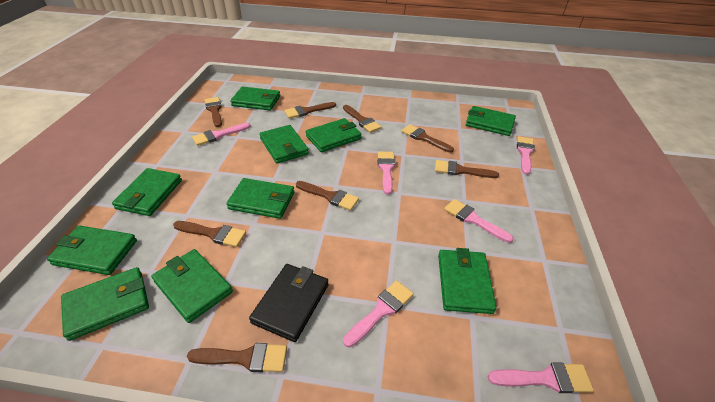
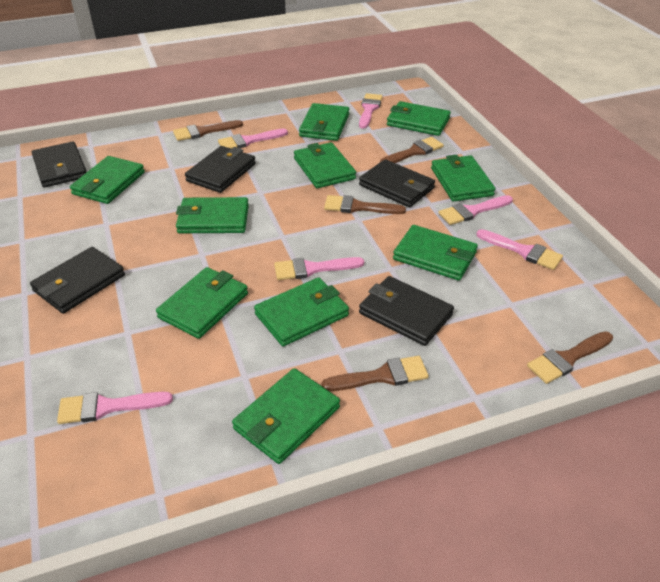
black wallet: 1 -> 5
brown brush: 8 -> 5

